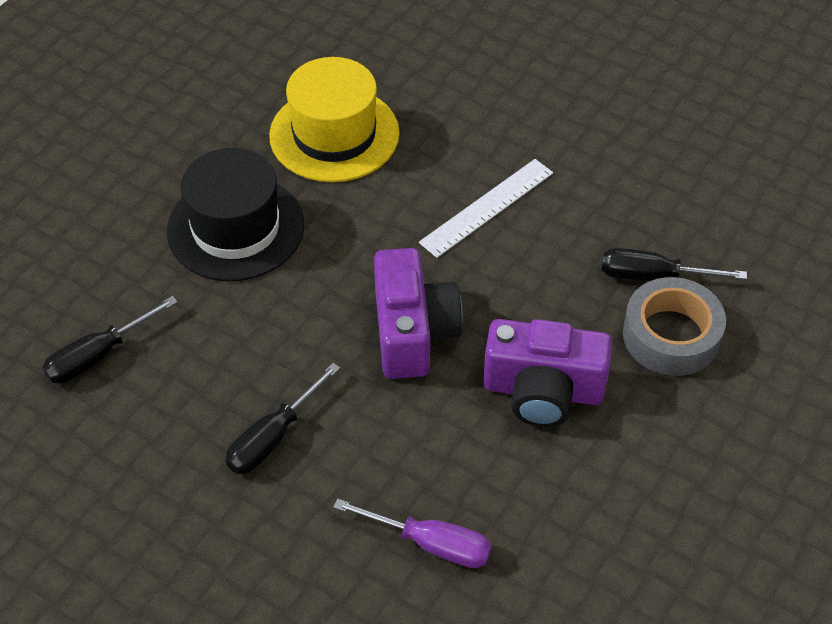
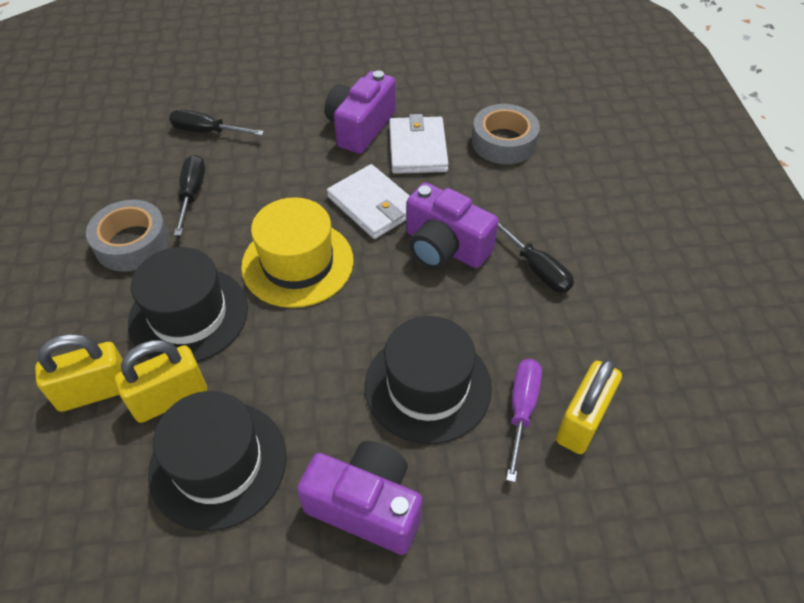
black hat: 1 -> 3
grey tape: 1 -> 2
purple camera: 2 -> 3
white ruler: 1 -> 0
white wallet: 0 -> 2
yellow padlock: 0 -> 3

